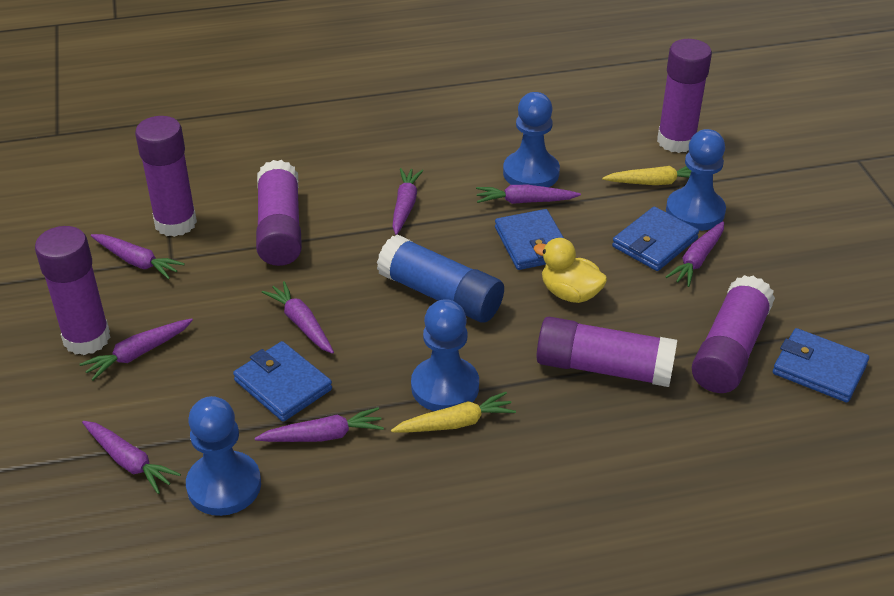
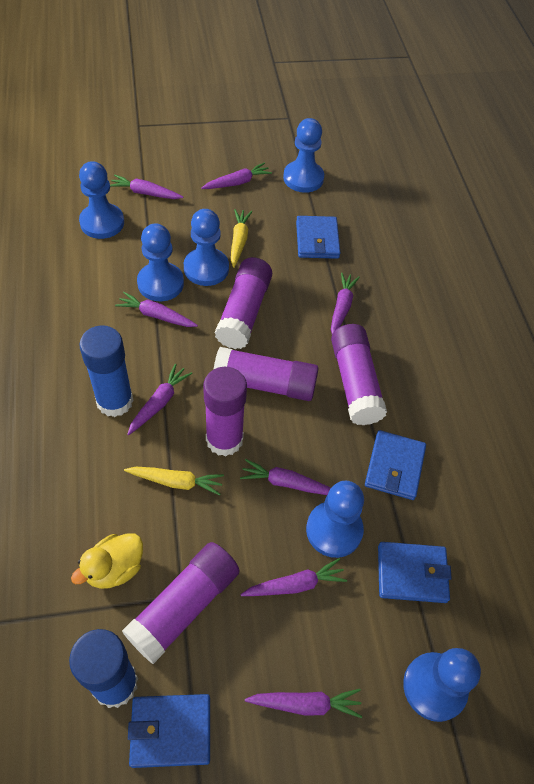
blue glue stick: 1 -> 2
blue pawn: 4 -> 6
purple glue stick: 6 -> 5

